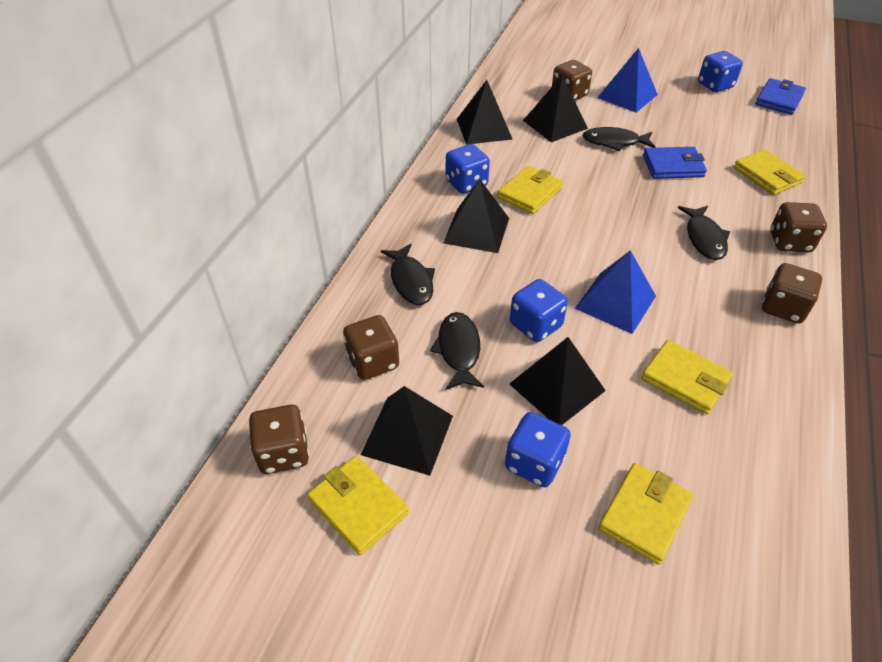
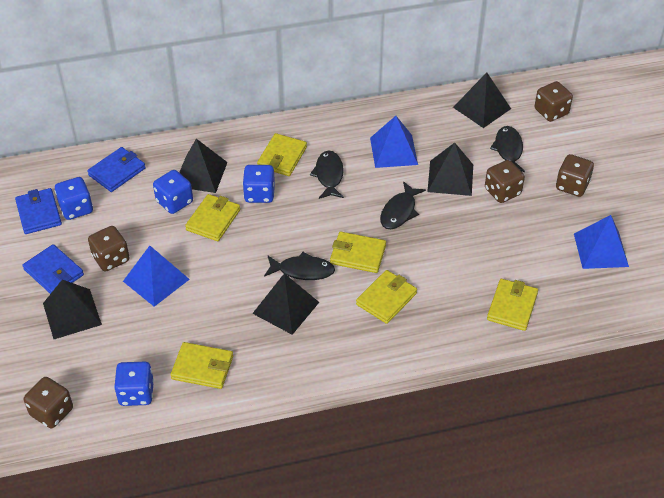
blue pyramid: 2 -> 3
blue wallet: 2 -> 3
yellow wallet: 5 -> 6

